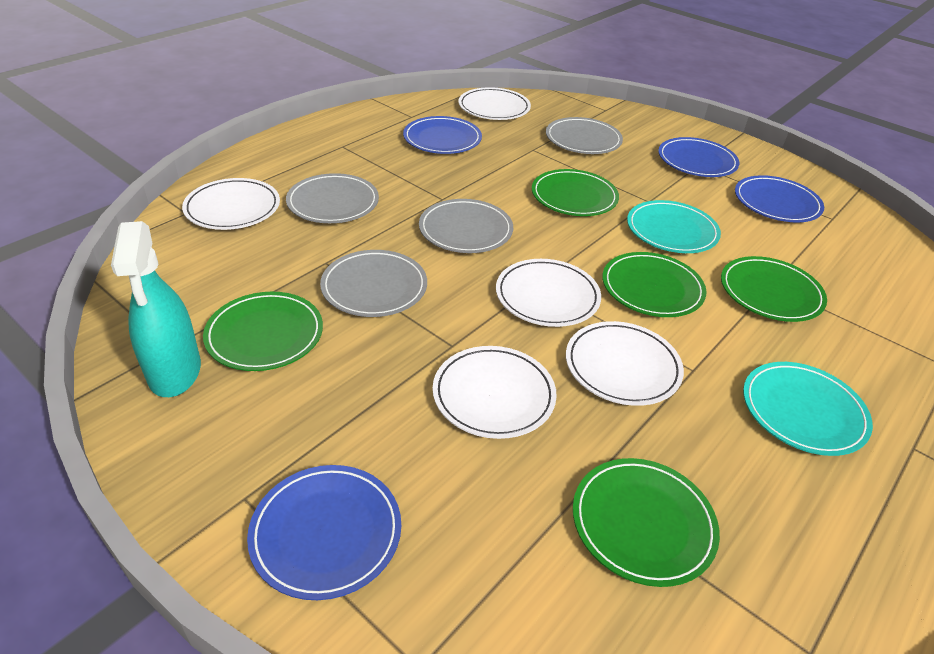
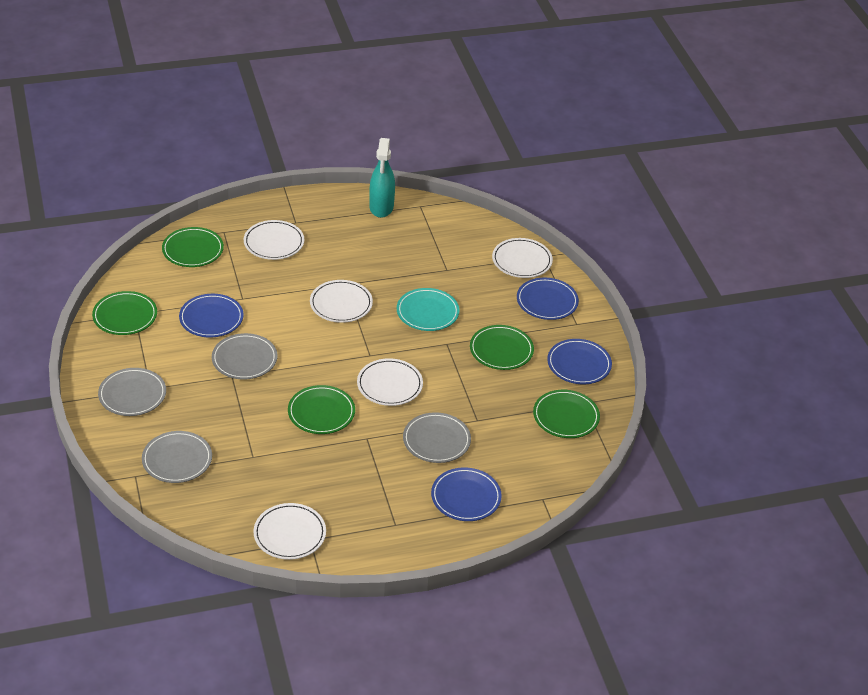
turquoise plate: 2 -> 1

